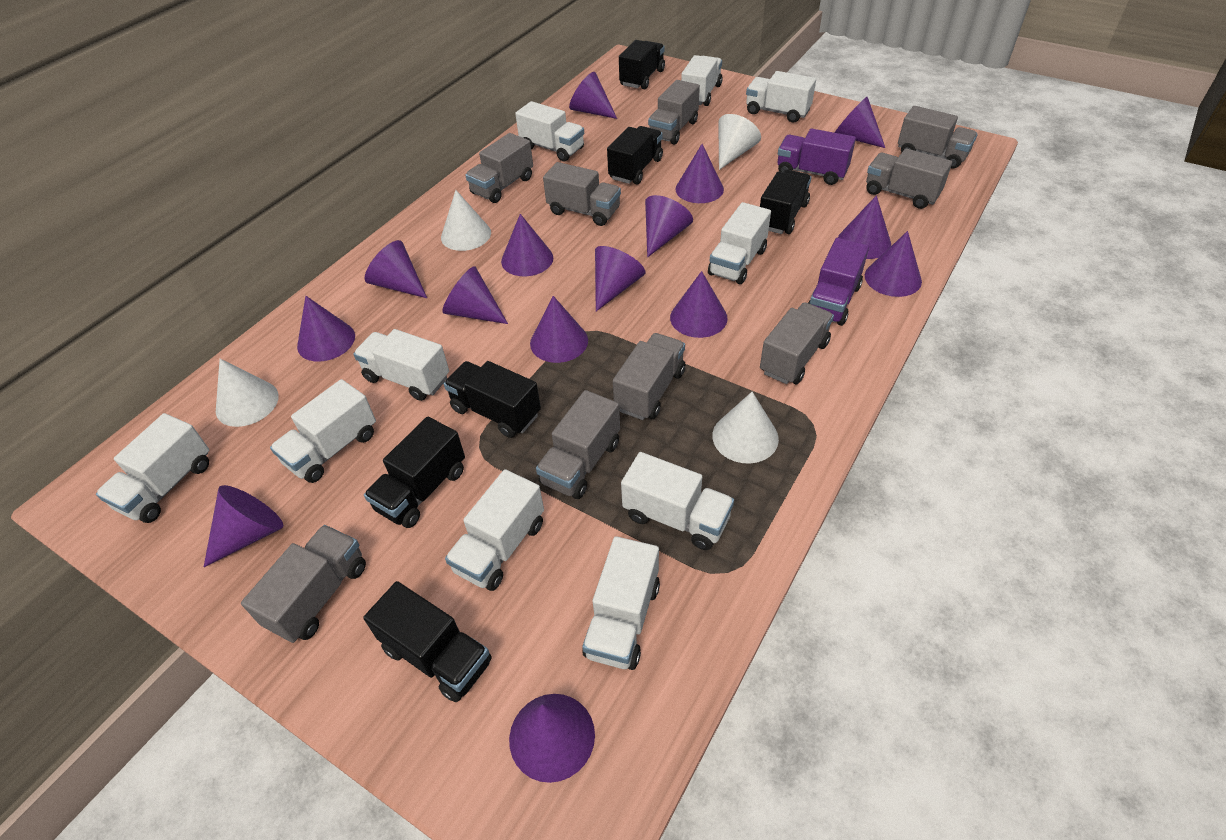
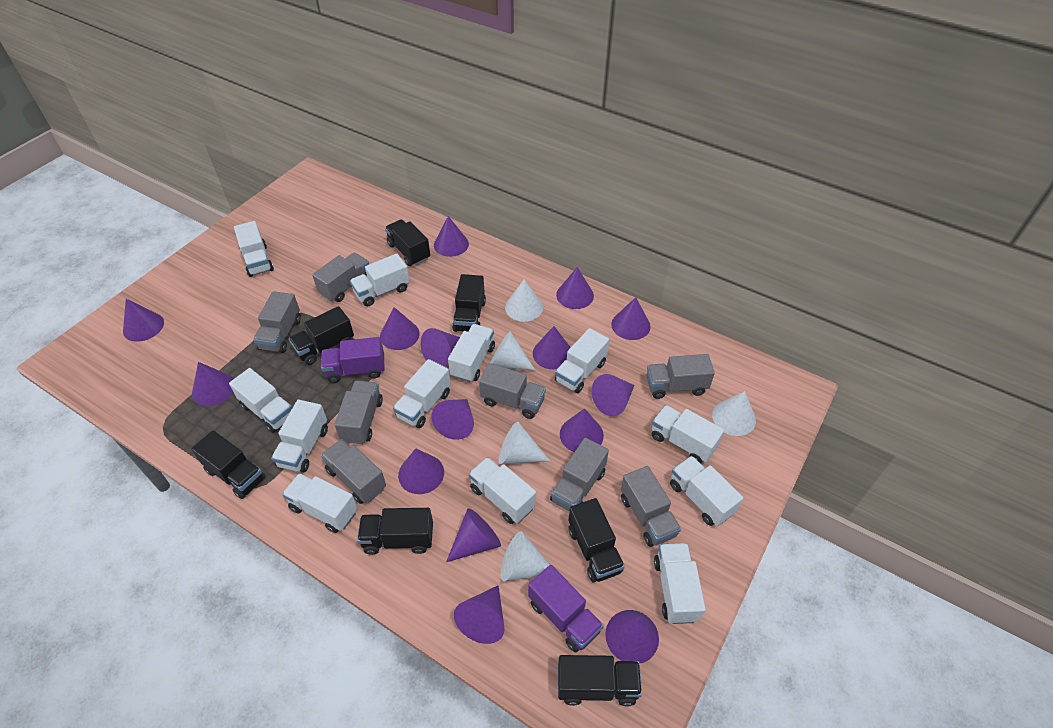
black truck: 6 -> 7
grey truck: 9 -> 8
white cone: 4 -> 5
white truck: 10 -> 12

